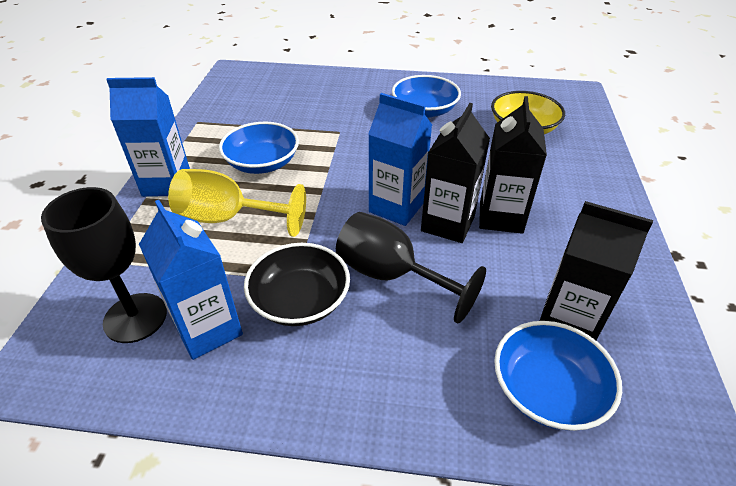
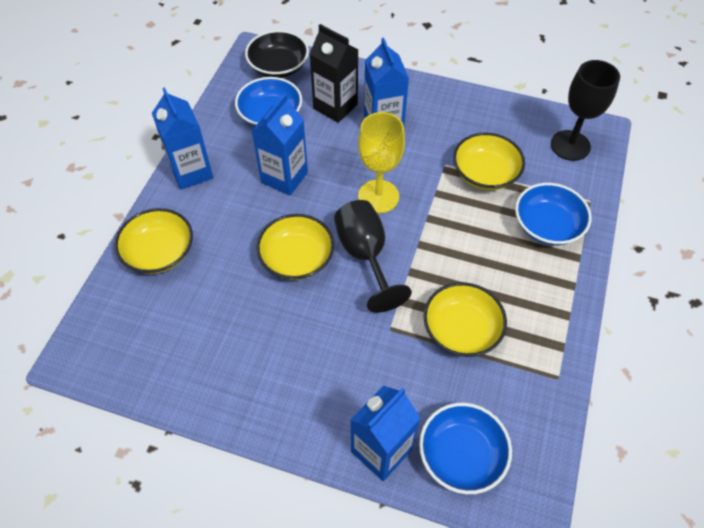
black carton: 3 -> 1
blue carton: 3 -> 4
yellow bowl: 1 -> 4

